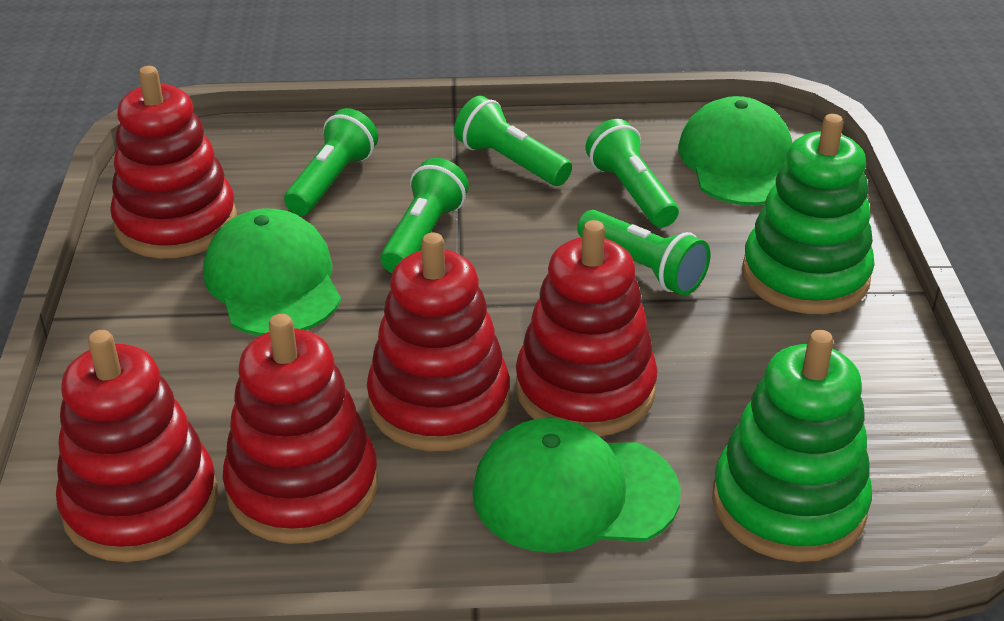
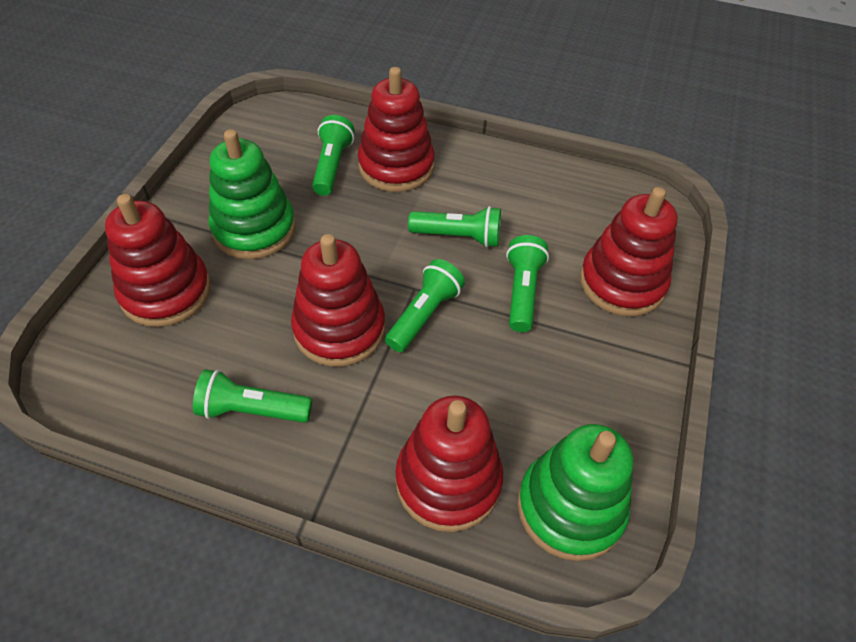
green cap: 3 -> 0

